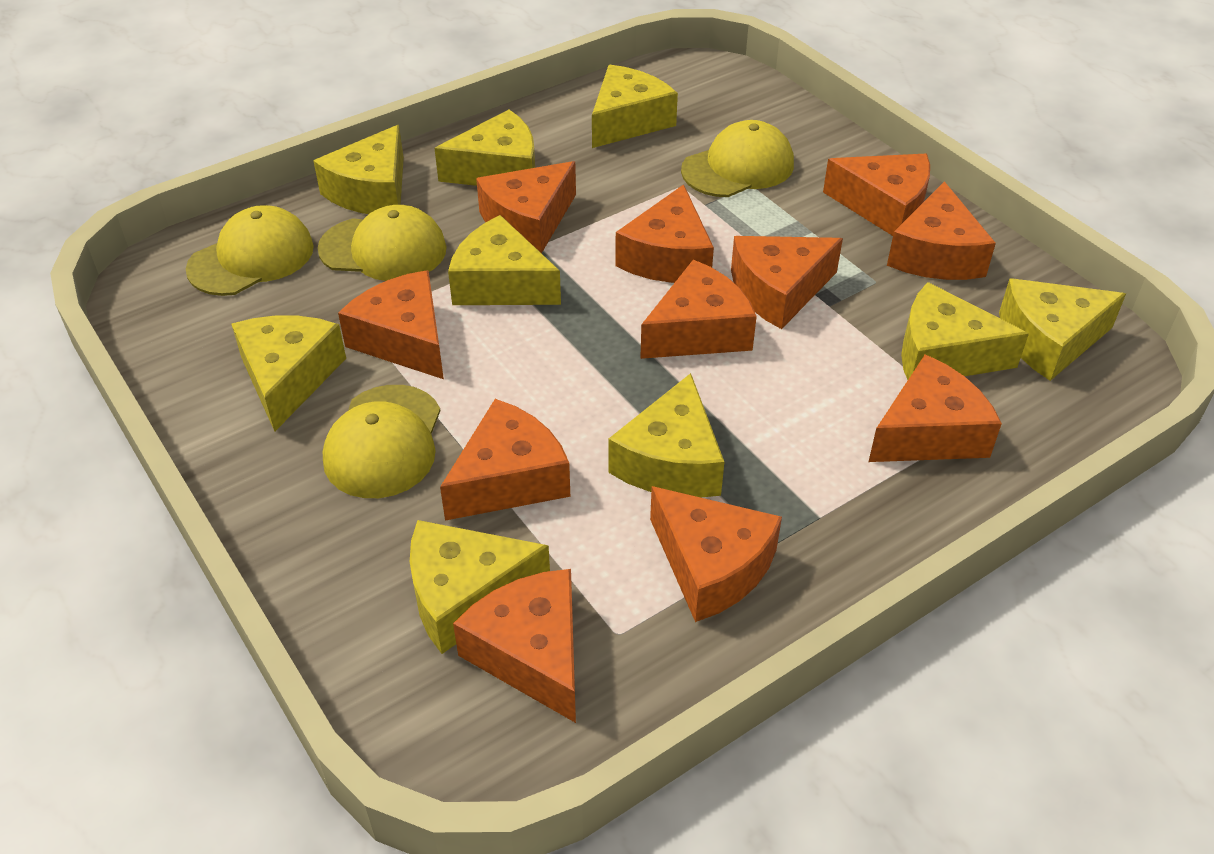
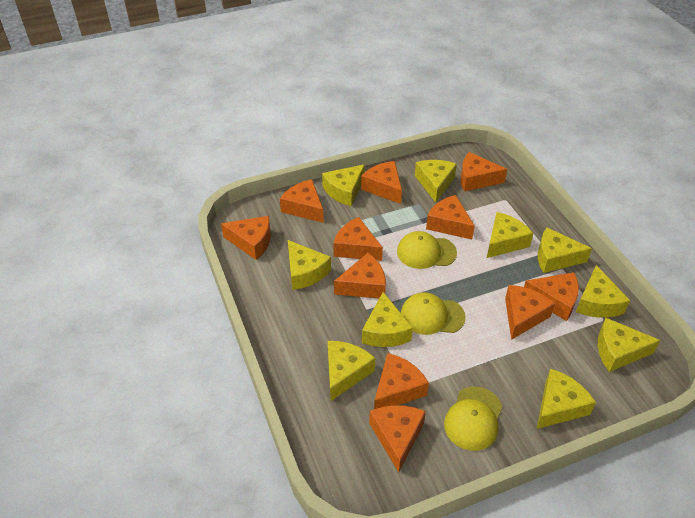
yellow cap: 4 -> 3
yellow cheese: 9 -> 10

